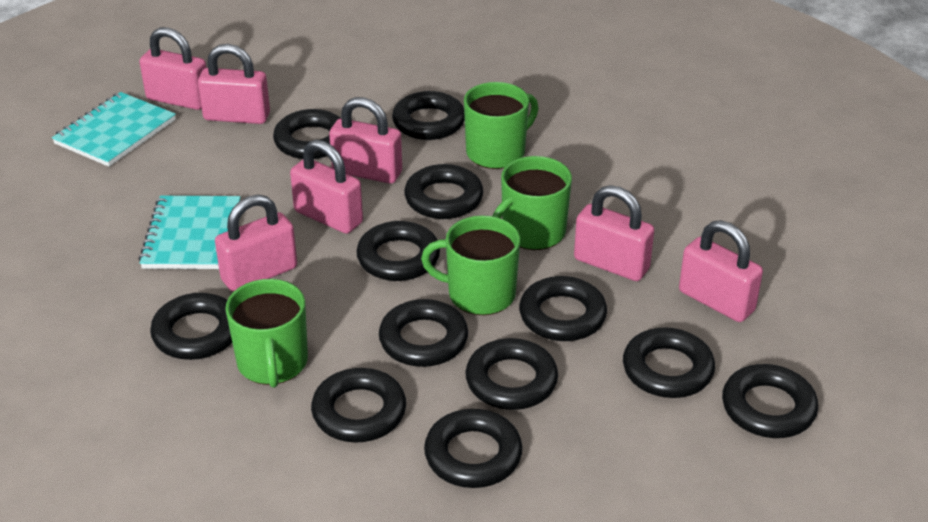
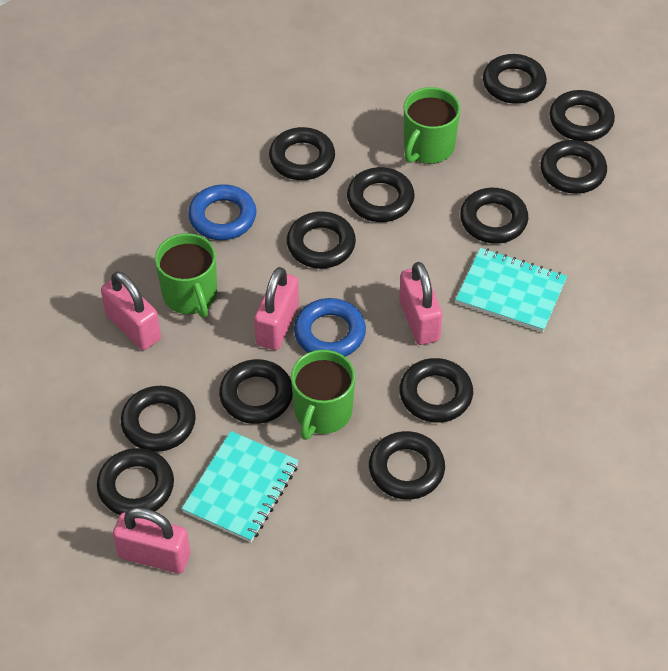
blue ring: 0 -> 2
green mug: 4 -> 3
pink padlock: 7 -> 4

